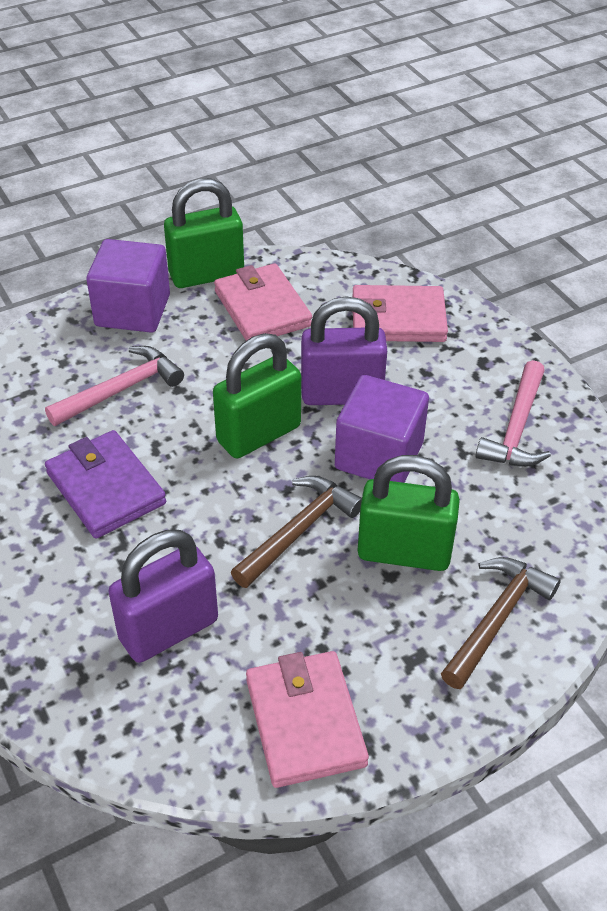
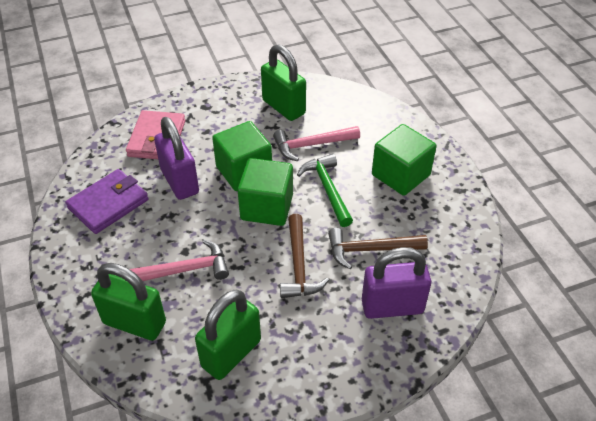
green cube: 0 -> 3
green hammer: 0 -> 1
pink wallet: 3 -> 1
purple cube: 2 -> 0

